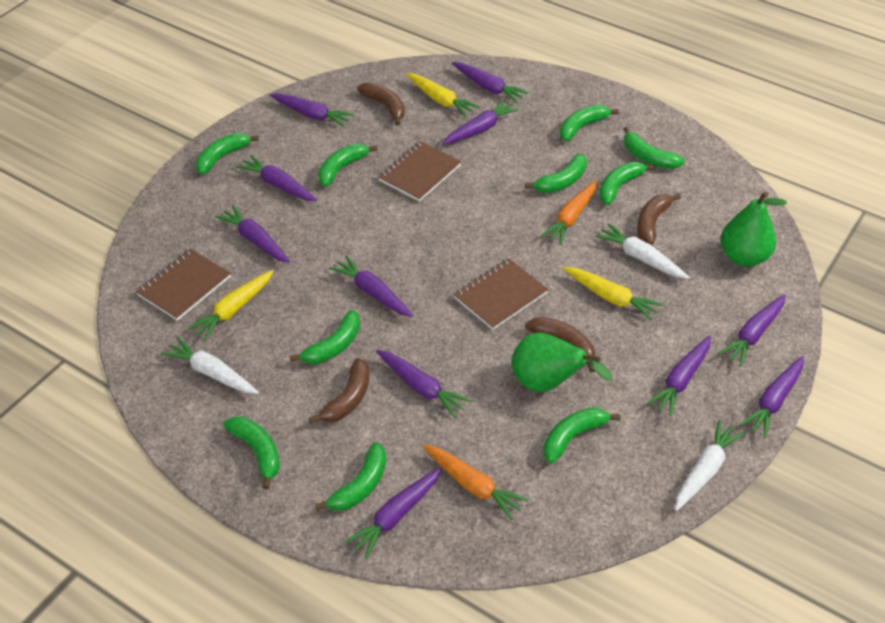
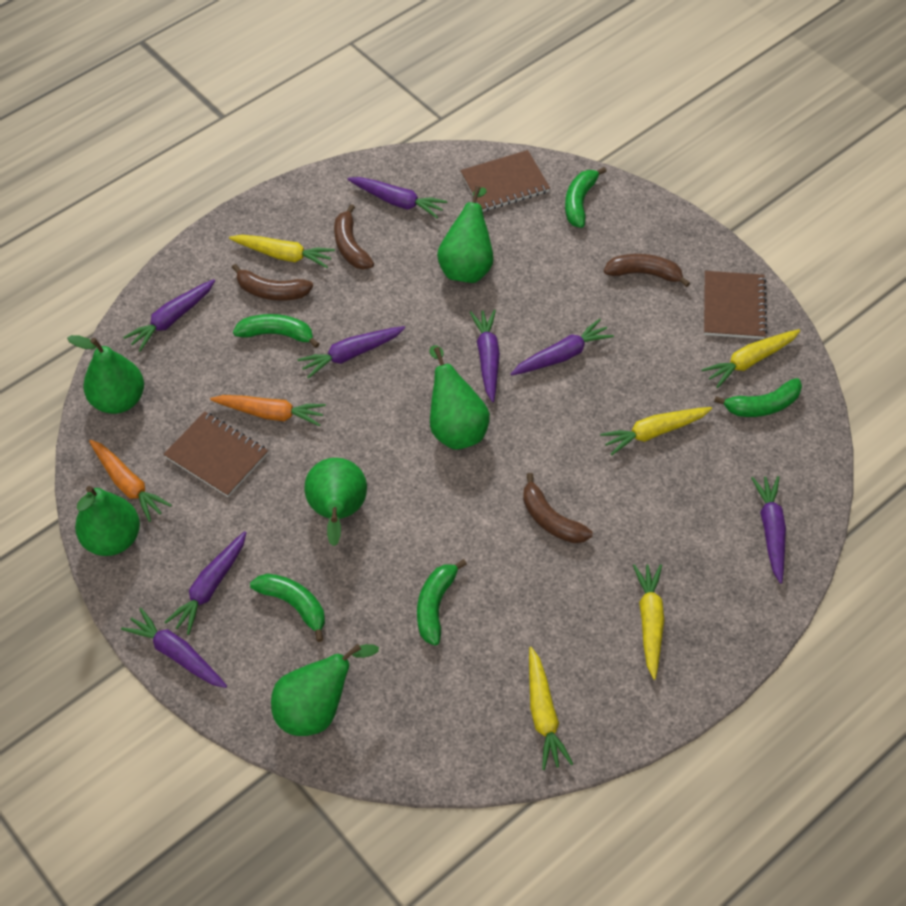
green banana: 10 -> 5
green pear: 2 -> 6
purple carrot: 11 -> 8
white carrot: 3 -> 0
yellow carrot: 3 -> 5

